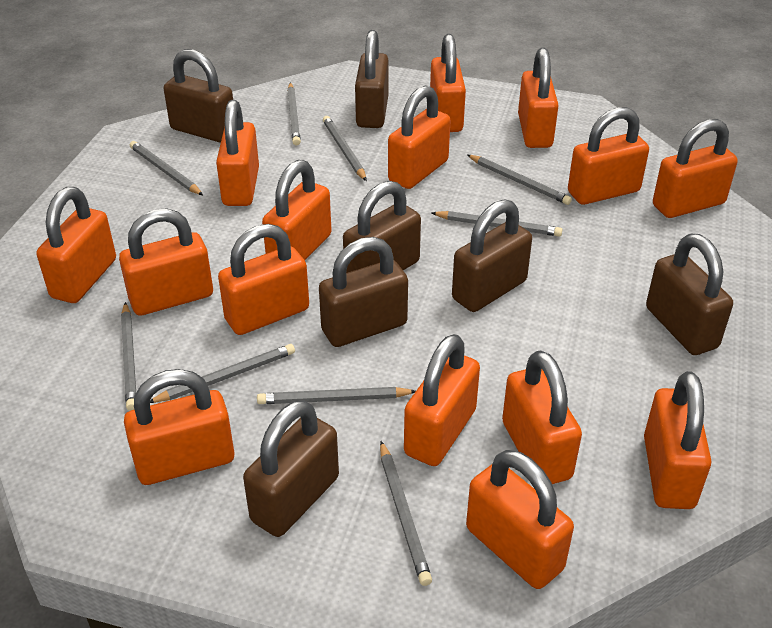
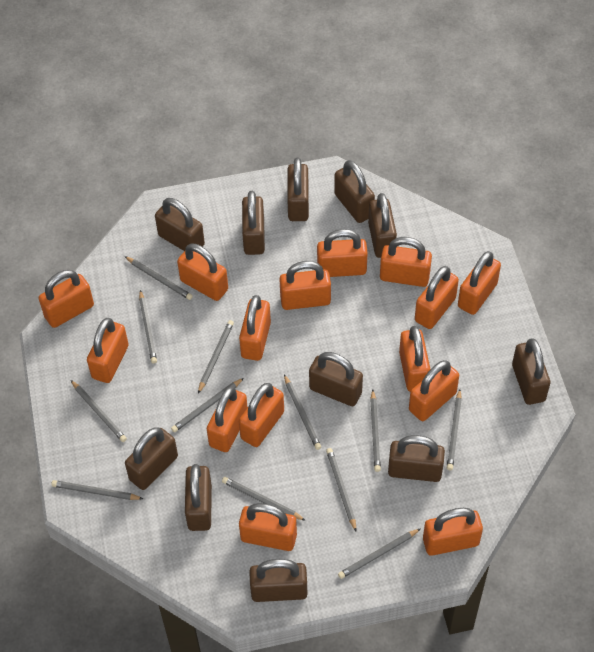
brown padlock: 7 -> 11
grey pencil: 9 -> 12

